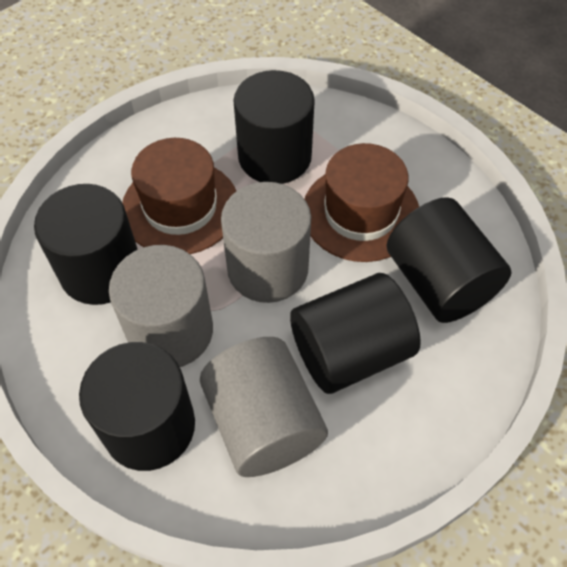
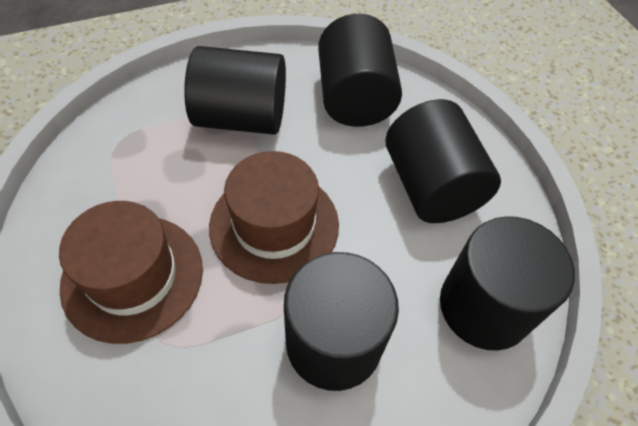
grey cylinder: 3 -> 0

